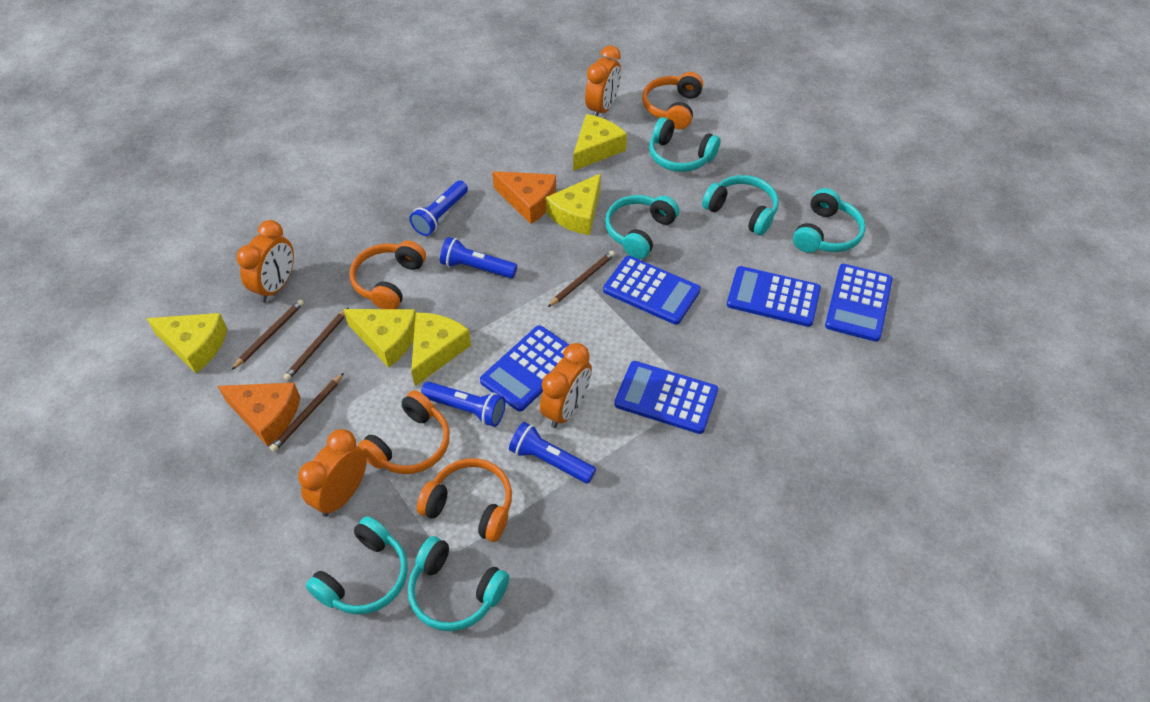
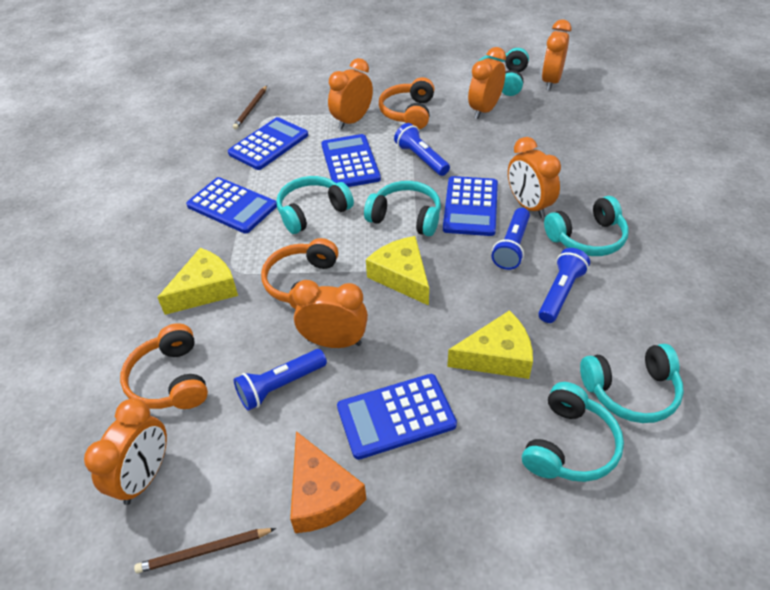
brown pencil: 4 -> 2
orange cheese: 2 -> 1
orange clock: 4 -> 6
orange headphones: 4 -> 3
yellow cheese: 5 -> 3

